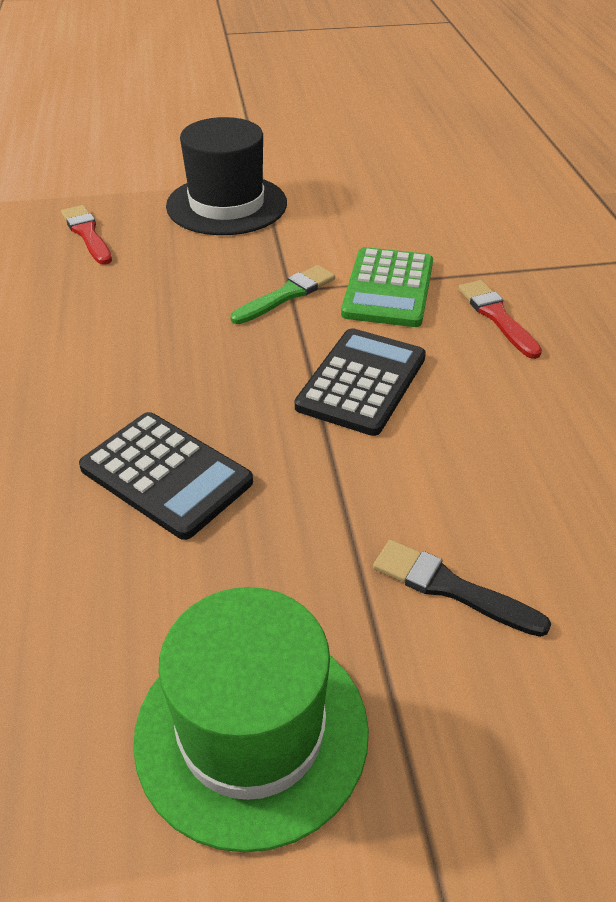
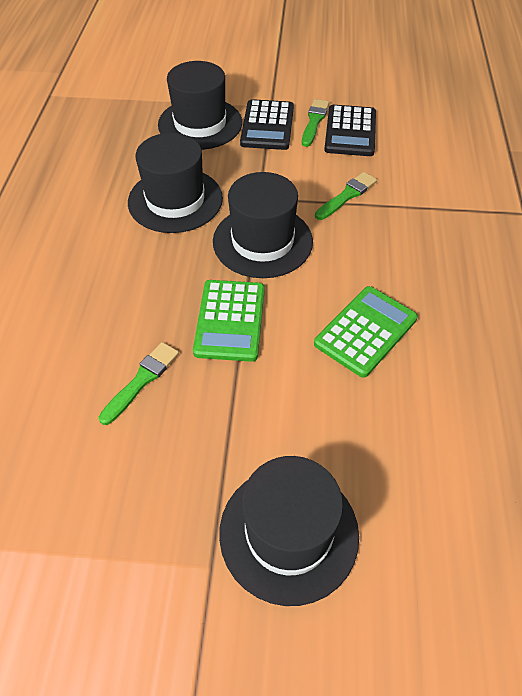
black brush: 1 -> 0
black hat: 1 -> 4
green brush: 1 -> 3
green calculator: 1 -> 2
green hat: 1 -> 0
red brush: 2 -> 0

